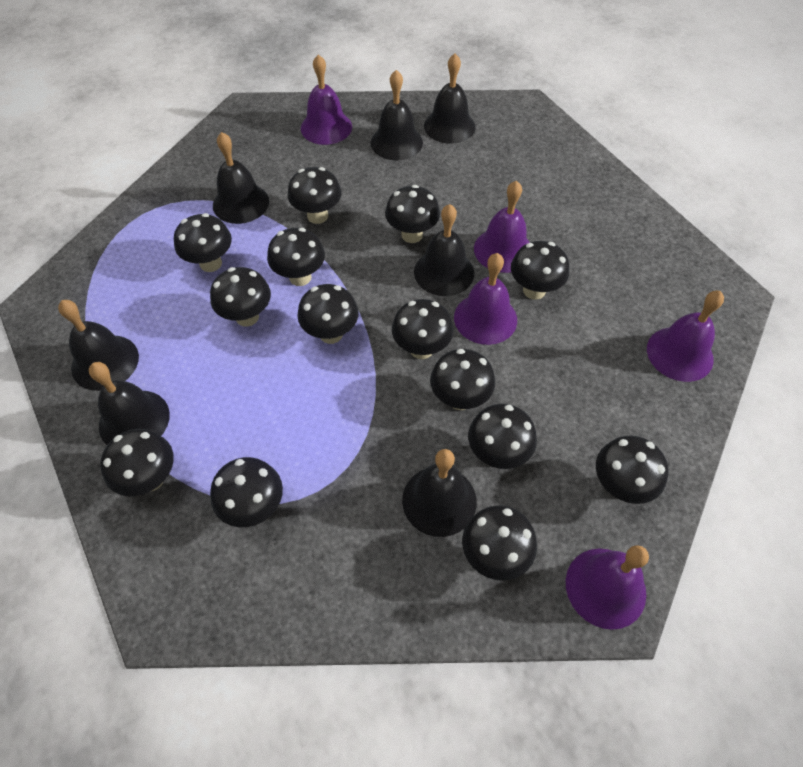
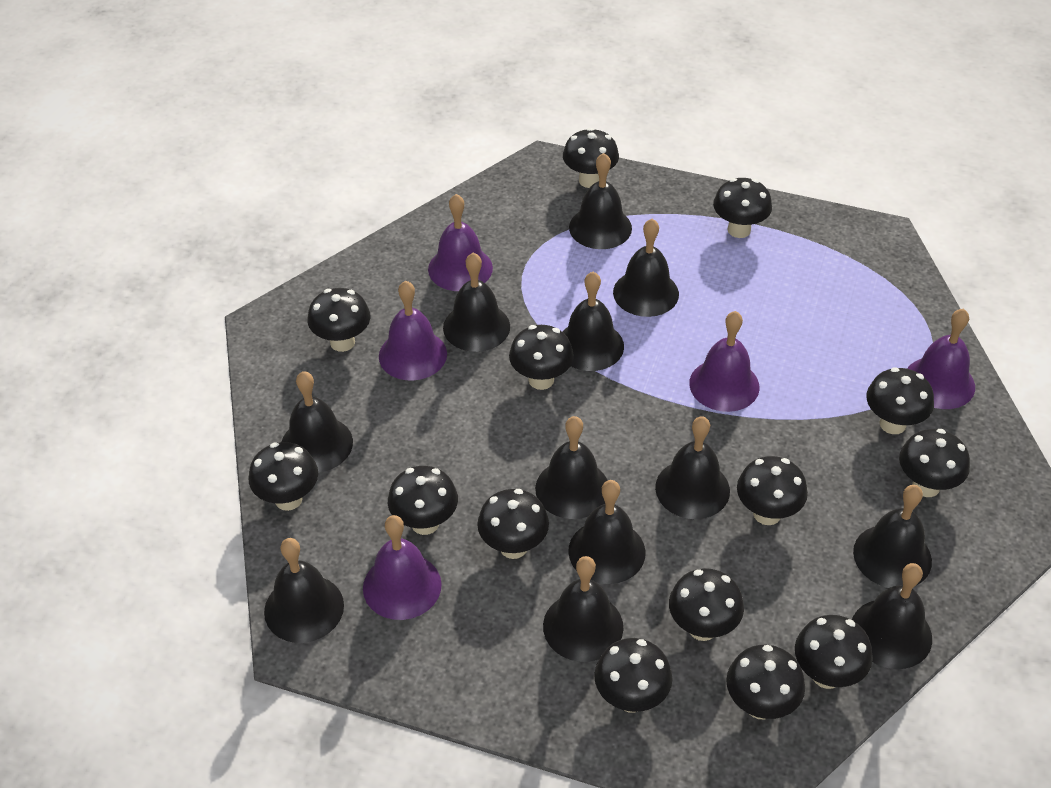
black bell: 7 -> 12

